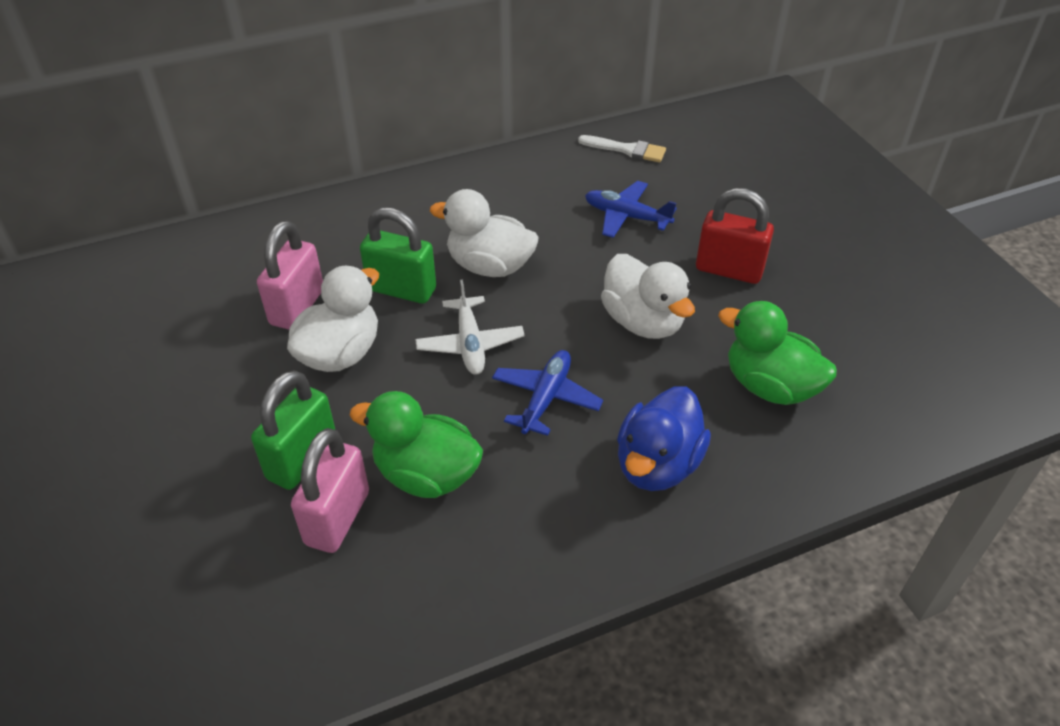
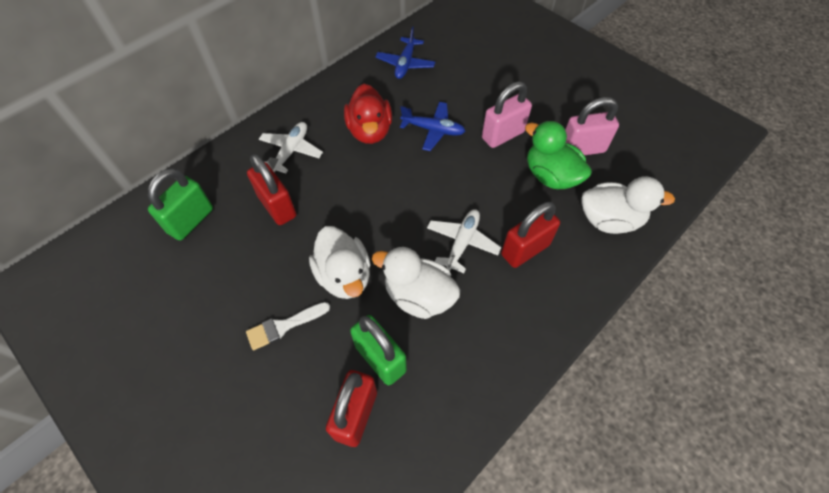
blue duck: 1 -> 0
green duck: 2 -> 1
red duck: 0 -> 1
red padlock: 1 -> 3
white plane: 1 -> 2

